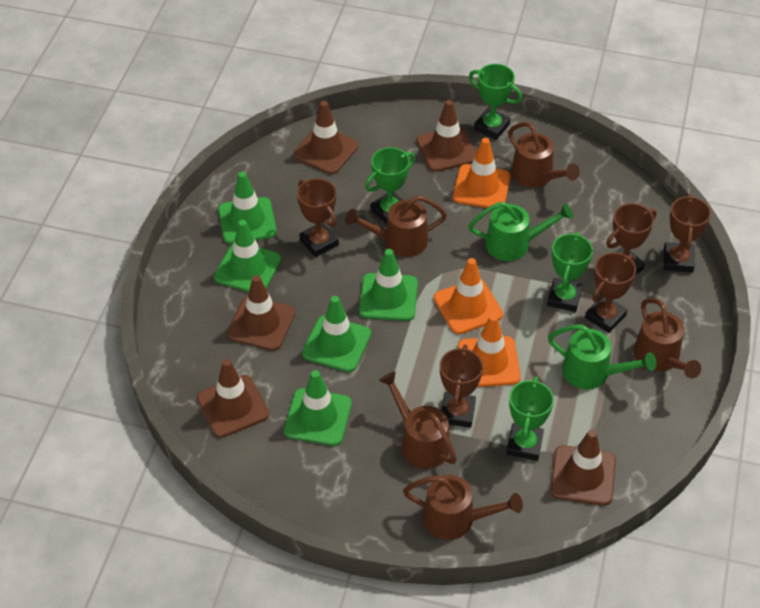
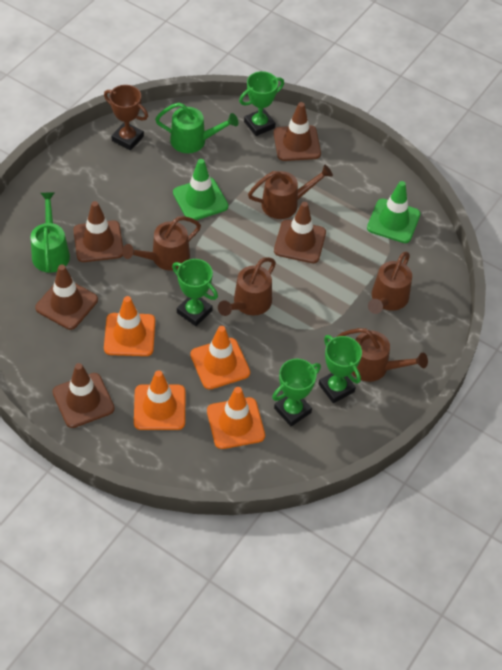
brown trophy: 5 -> 1
green traffic cone: 5 -> 2
orange traffic cone: 3 -> 4

